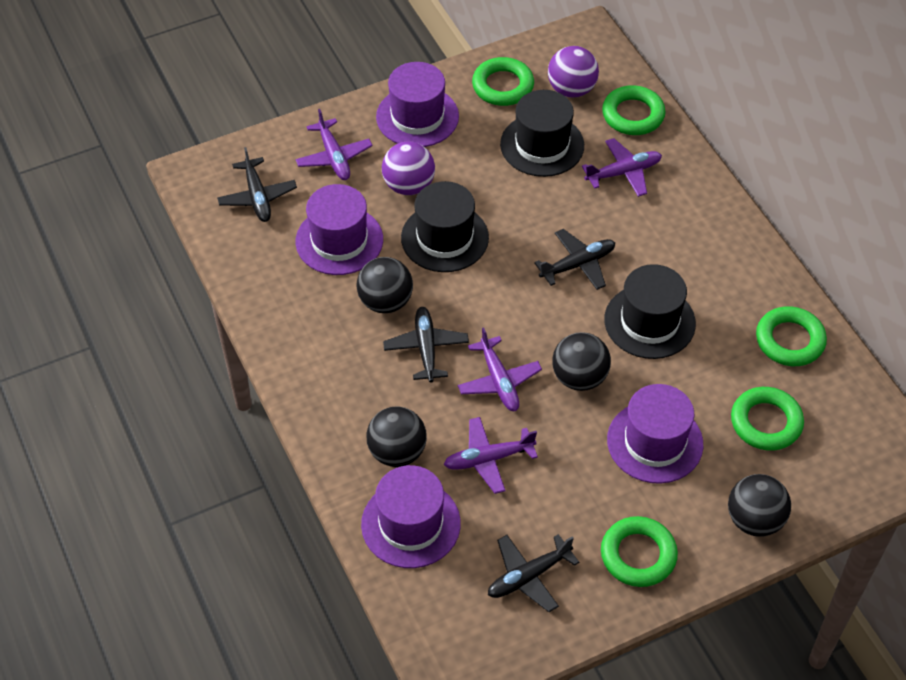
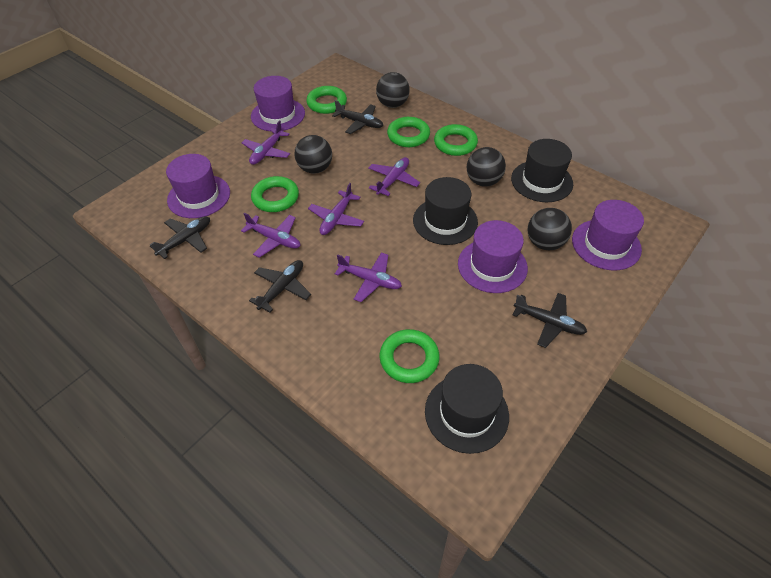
purple ball: 2 -> 0
purple plane: 4 -> 5

